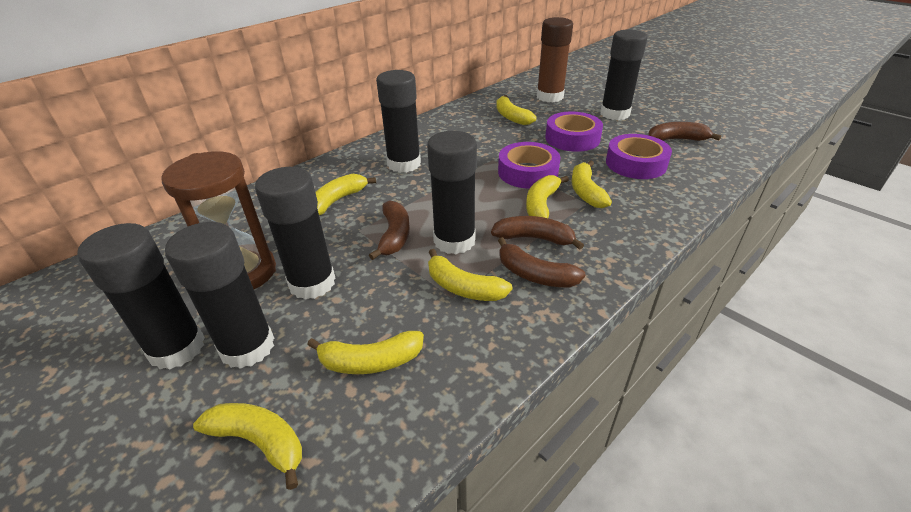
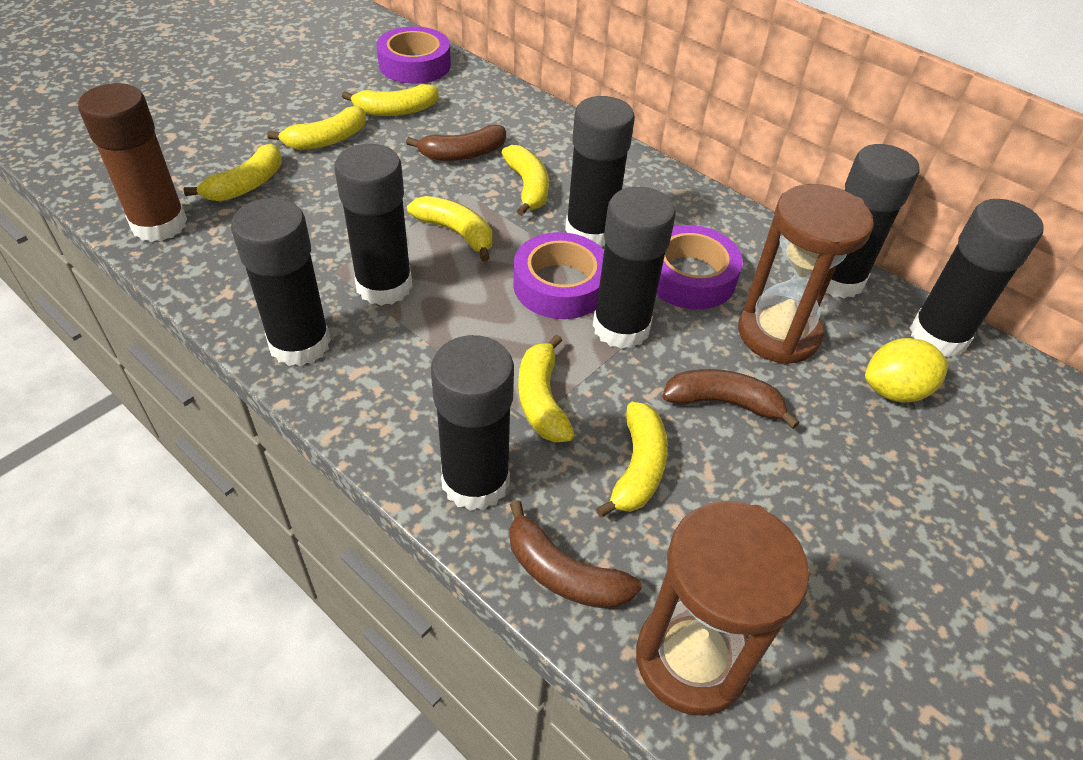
black glue stick: 6 -> 7
brown banana: 4 -> 3
brown hourglass: 1 -> 2
yellow lemon: 0 -> 1

